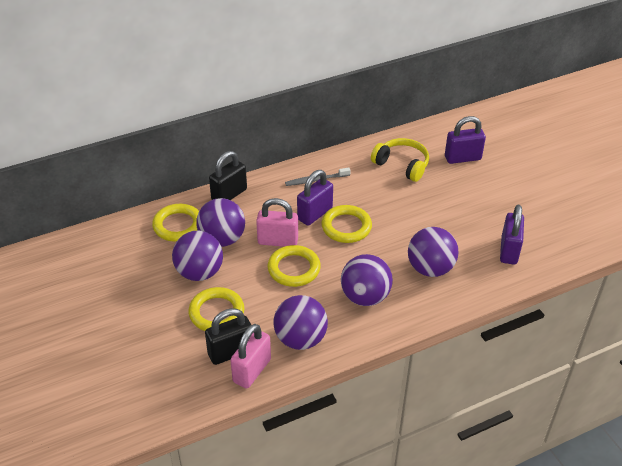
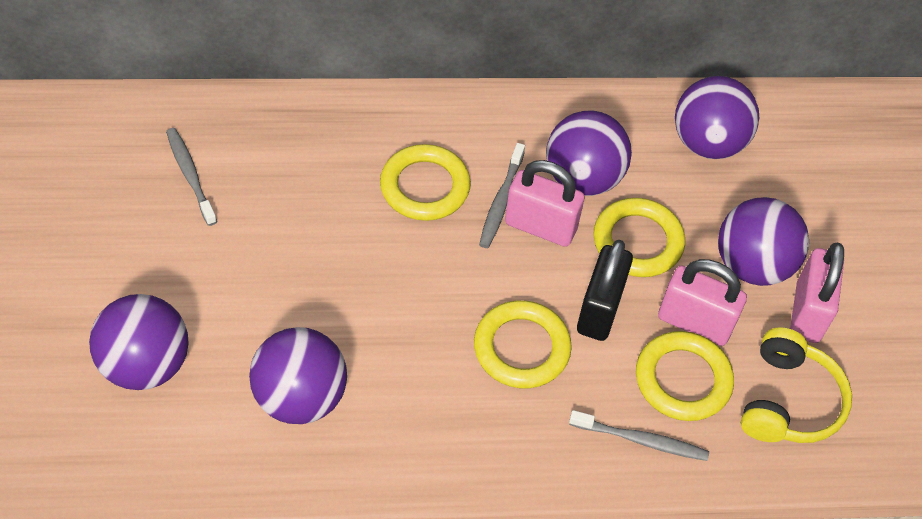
black padlock: 2 -> 1
grey toothbrush: 1 -> 3
pink padlock: 2 -> 3
purple padlock: 3 -> 0

